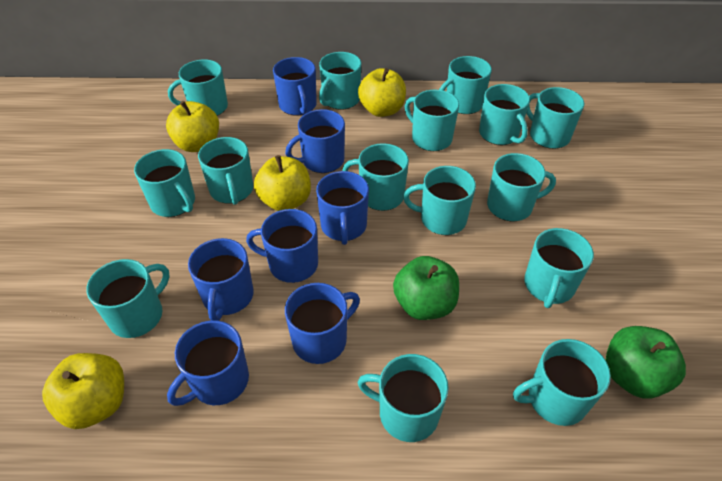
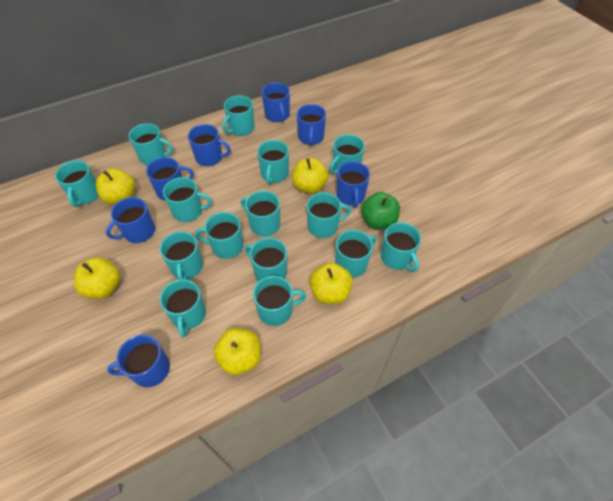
green apple: 2 -> 1
yellow apple: 4 -> 5

